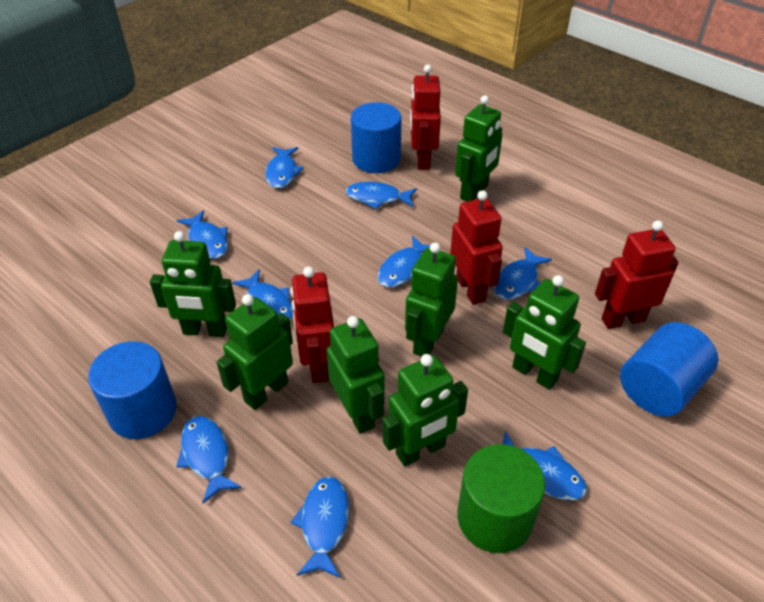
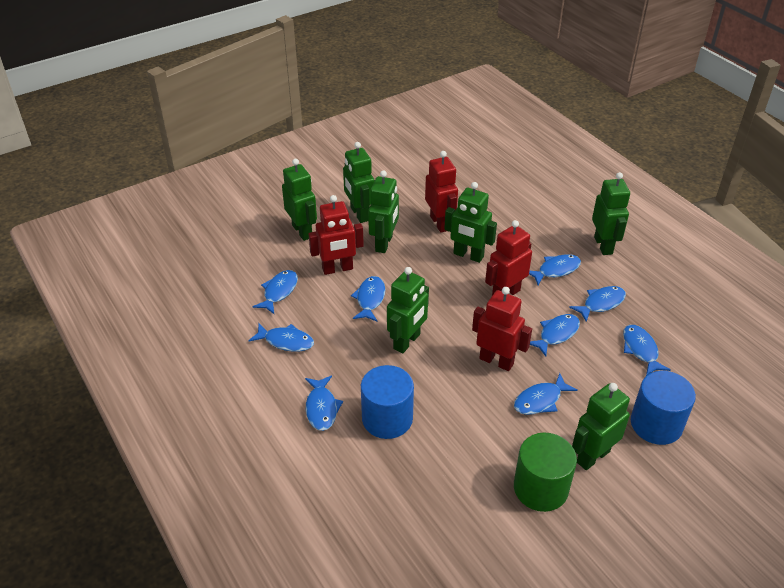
blue cylinder: 3 -> 2

